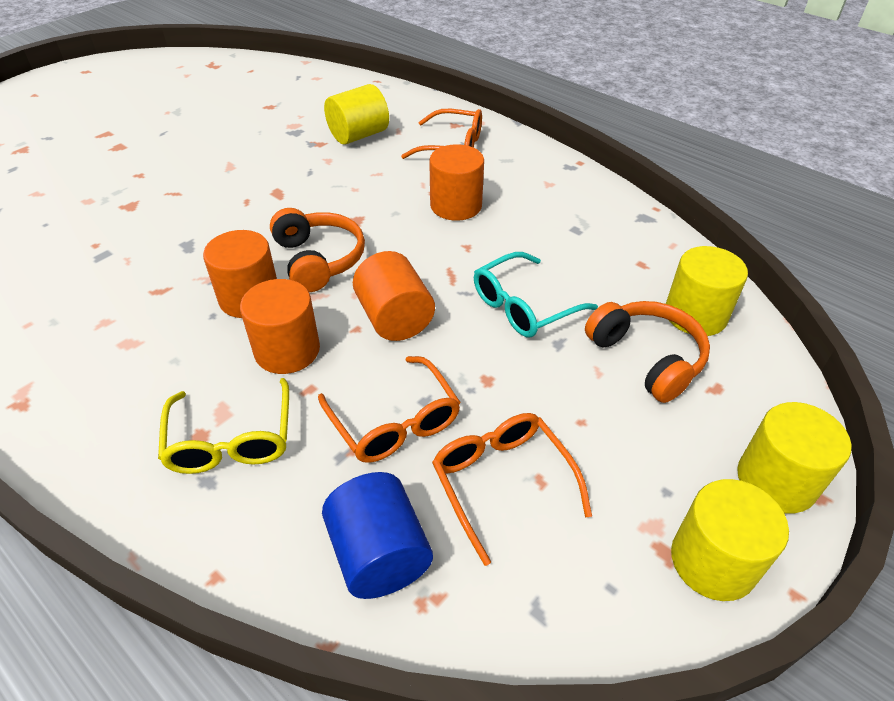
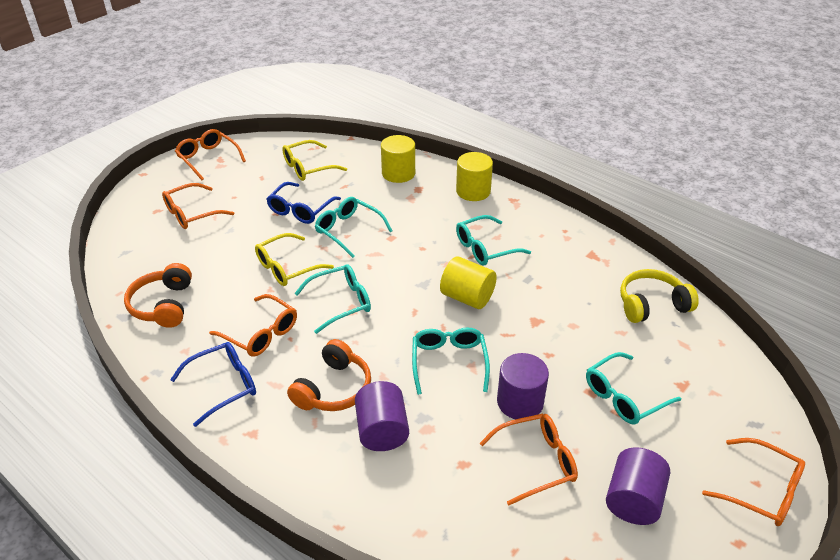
blue cylinder: 1 -> 0
blue glasses: 0 -> 2
orange cylinder: 4 -> 0
orange glasses: 3 -> 5
purple cylinder: 0 -> 3
turquoise glasses: 1 -> 5
yellow cylinder: 4 -> 3
yellow glasses: 1 -> 2
yellow headphones: 0 -> 1

